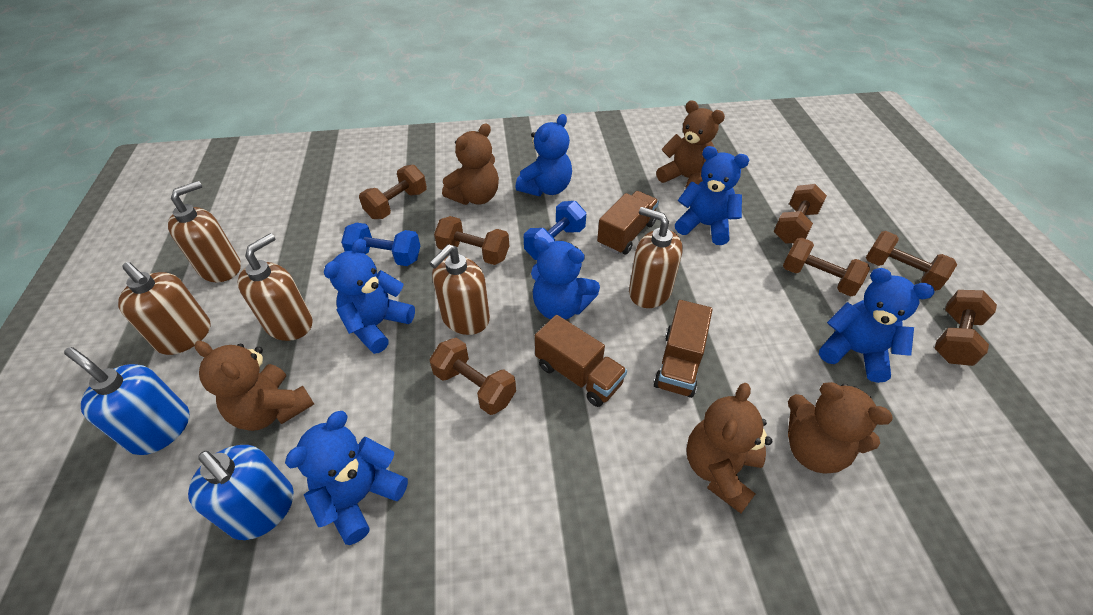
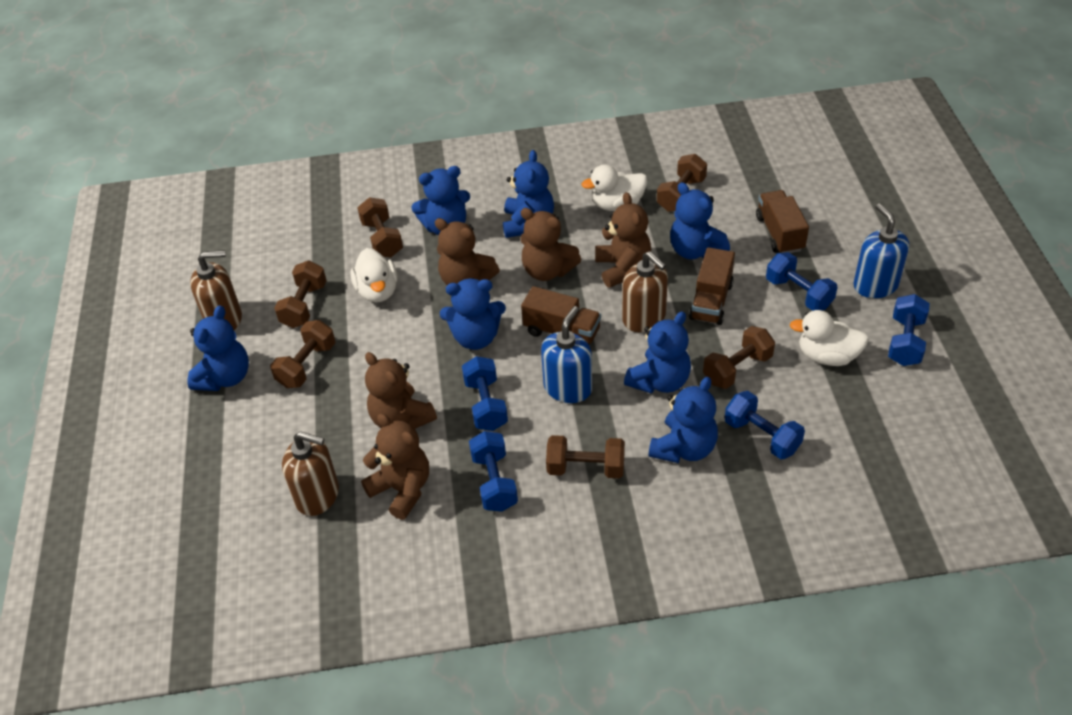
blue dumbbell: 2 -> 5
blue teddy bear: 6 -> 7
brown dumbbell: 7 -> 6
brown soap dispenser: 5 -> 3
white duck: 0 -> 3

